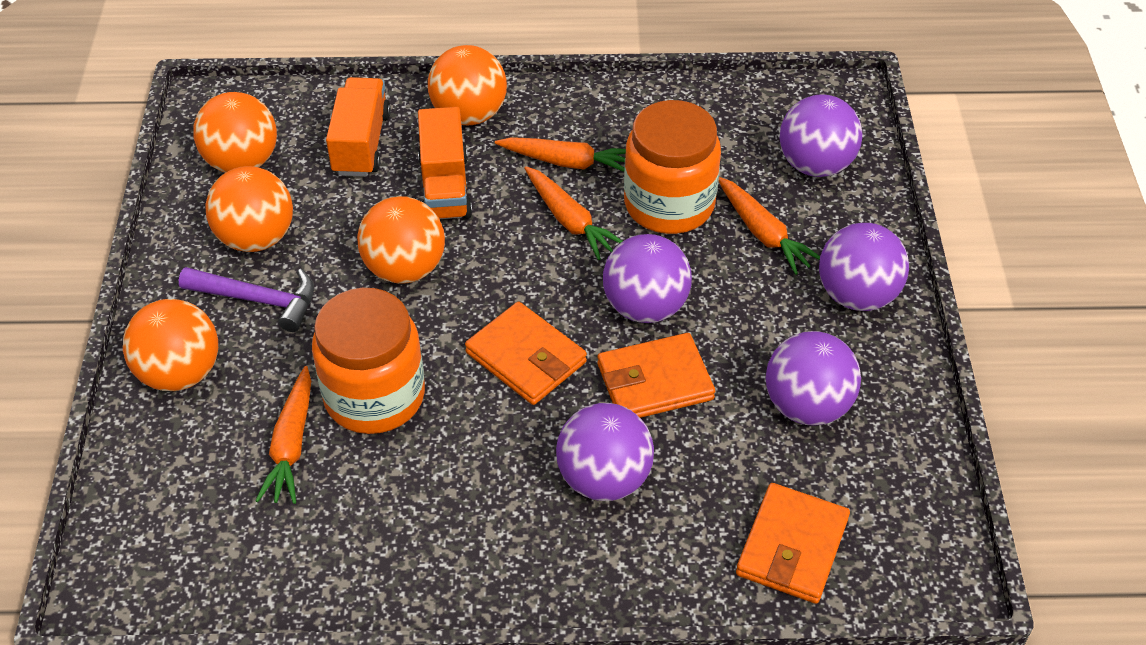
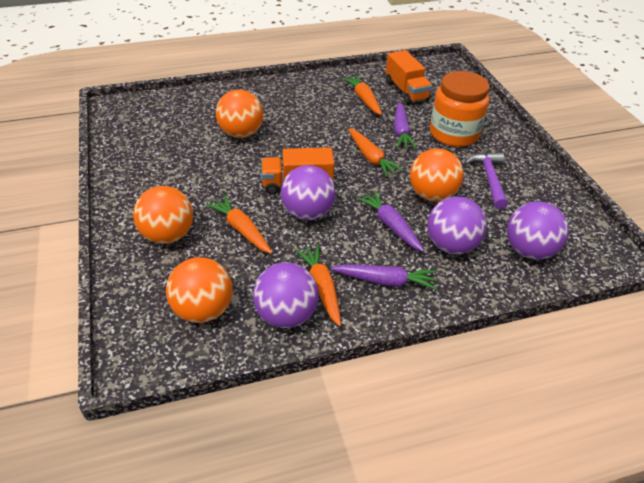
orange ball: 5 -> 4
orange jar: 2 -> 1
orange wallet: 3 -> 0
purple ball: 5 -> 4
purple carrot: 0 -> 3

